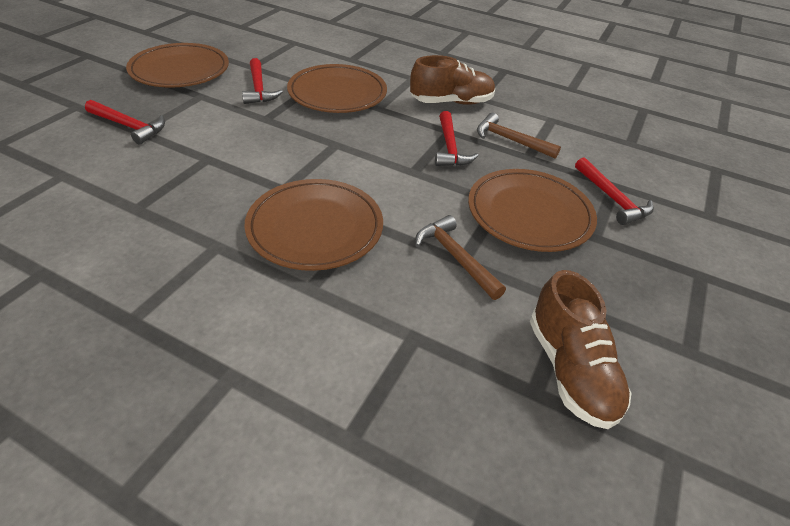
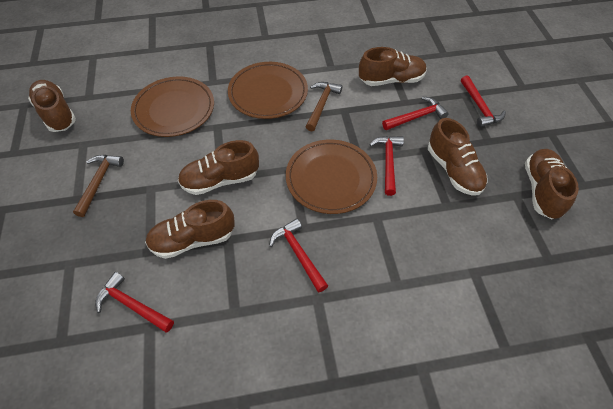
brown plate: 4 -> 3
brown shoe: 2 -> 6
red hammer: 4 -> 5

